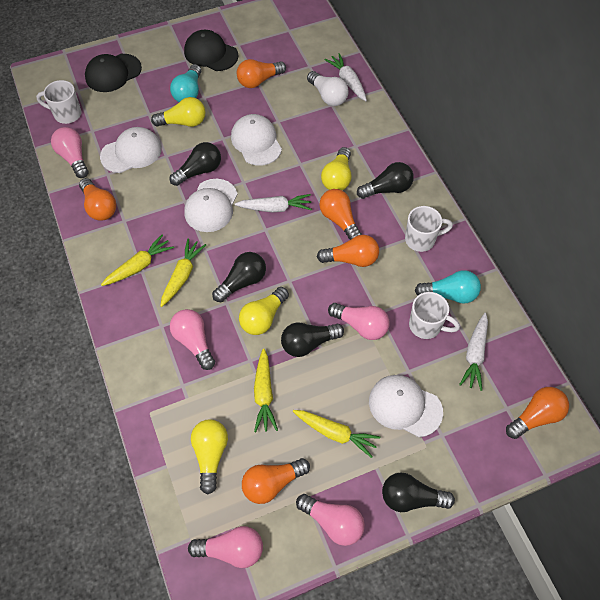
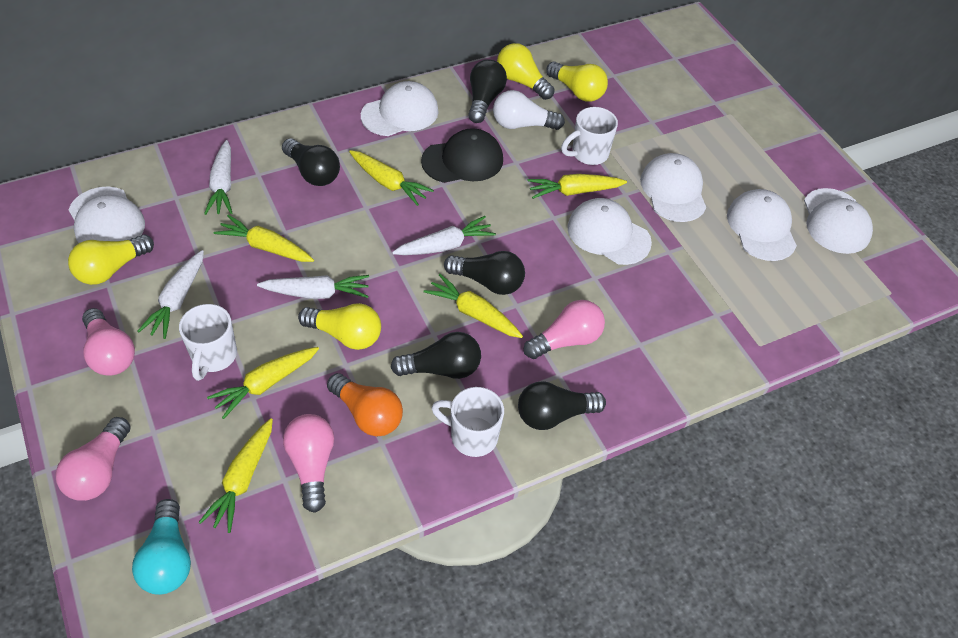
black cap: 2 -> 1
orange light bulb: 6 -> 1
pink light bulb: 5 -> 4
turquoise light bulb: 2 -> 1
white cap: 4 -> 6
white carrot: 3 -> 4
yellow carrot: 4 -> 6

